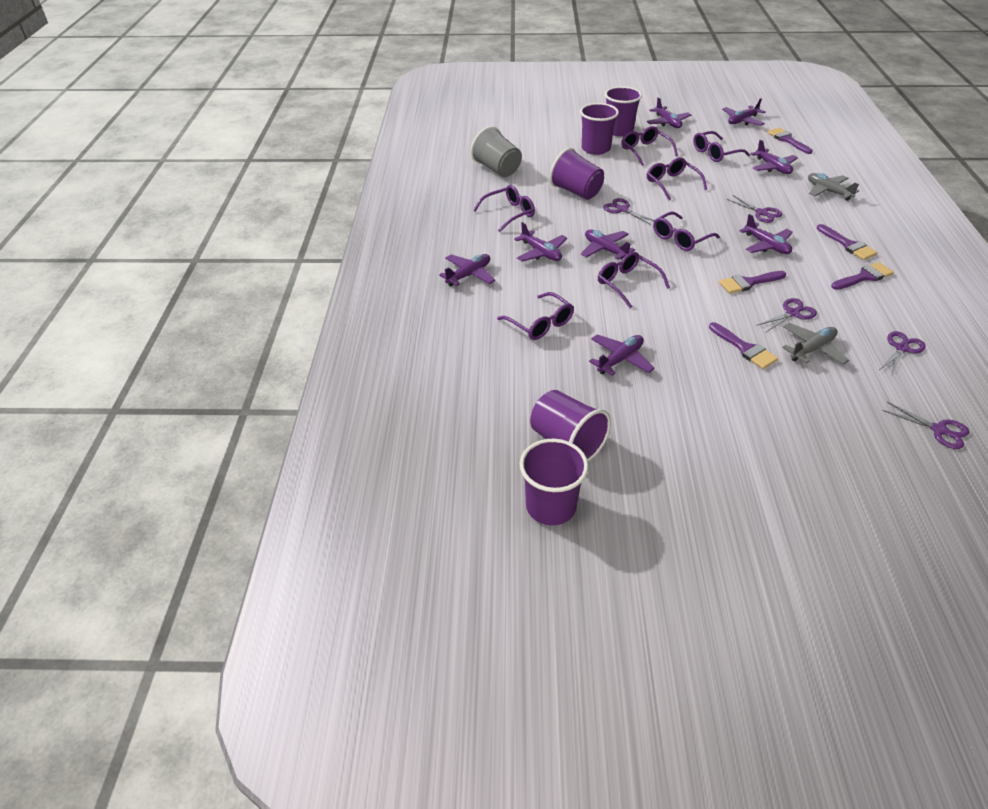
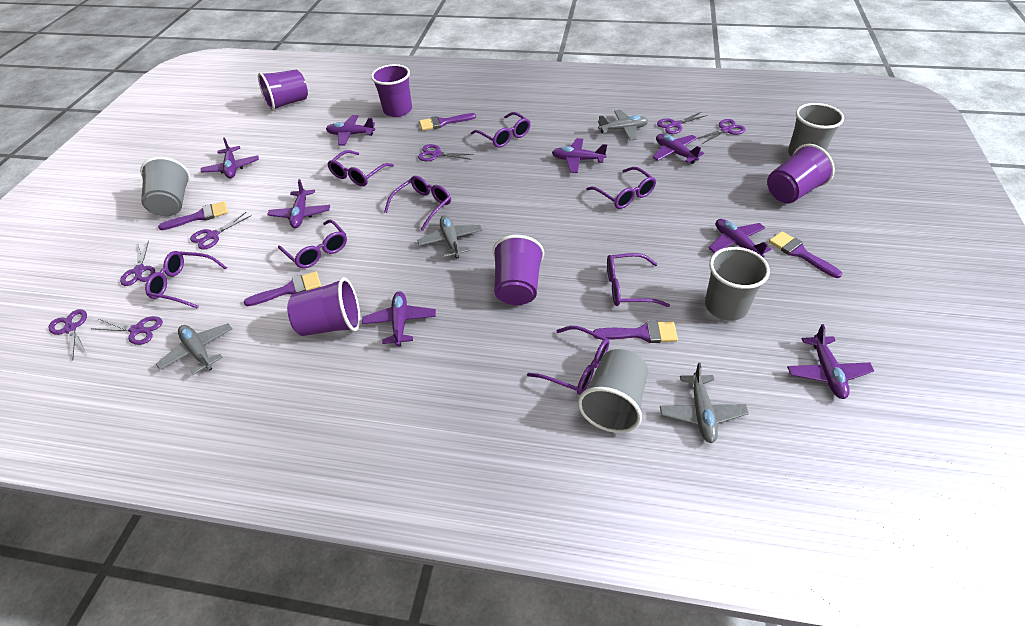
grey cup: 1 -> 4
grey plane: 2 -> 4
purple glasses: 7 -> 8
purple scissors: 5 -> 7

